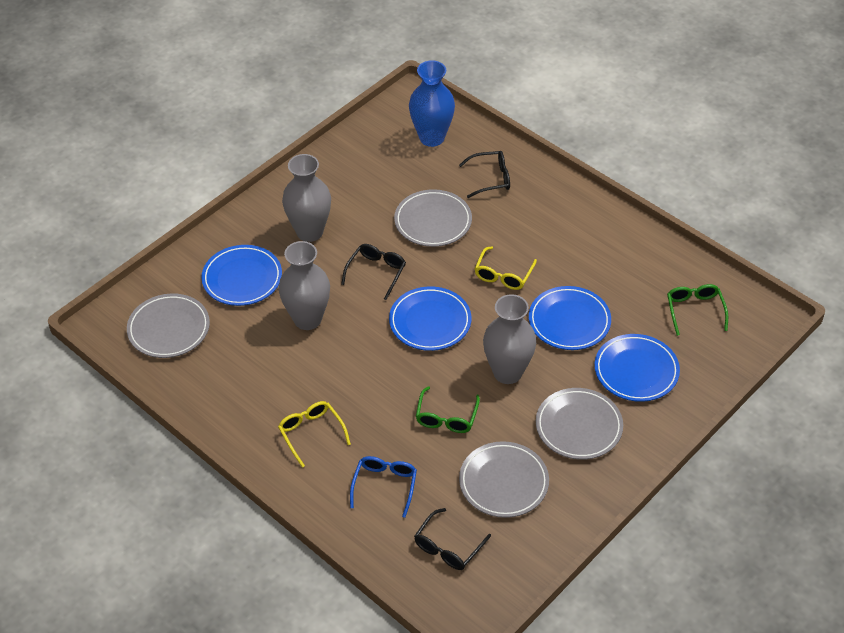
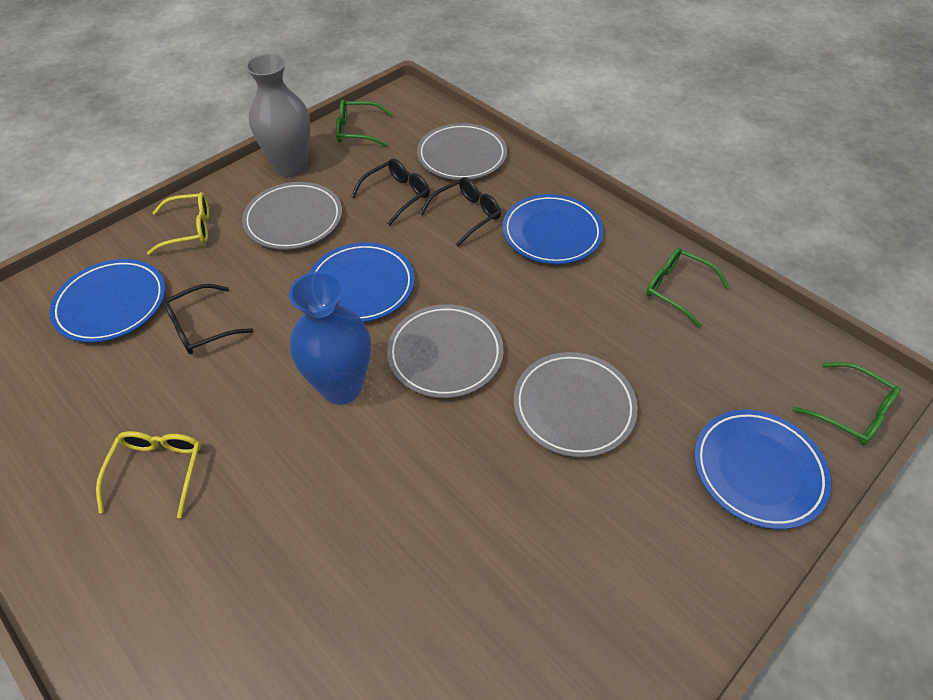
blue glasses: 1 -> 0
green glasses: 2 -> 3
grey vase: 3 -> 1

